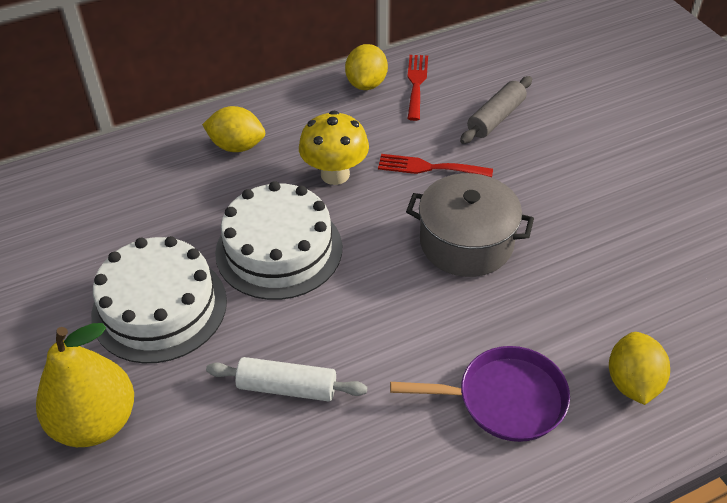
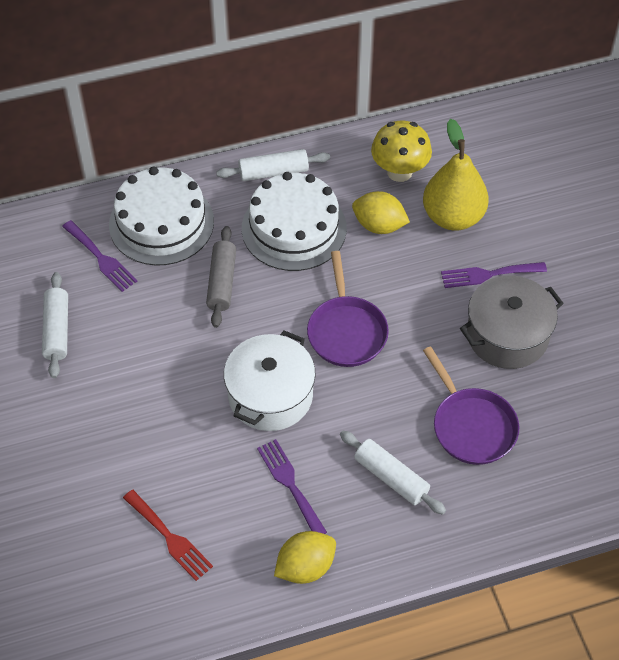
purple fork: 0 -> 3
purple pan: 1 -> 2
red fork: 2 -> 1
white pot: 0 -> 1
white rolling pin: 1 -> 3
yellow lemon: 3 -> 2

